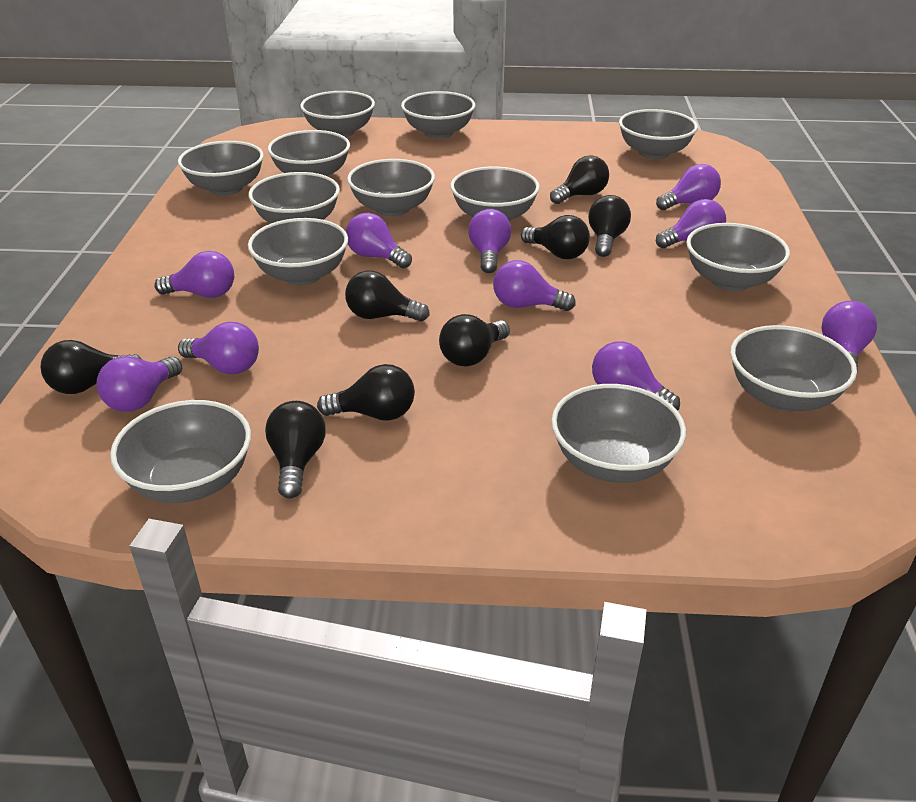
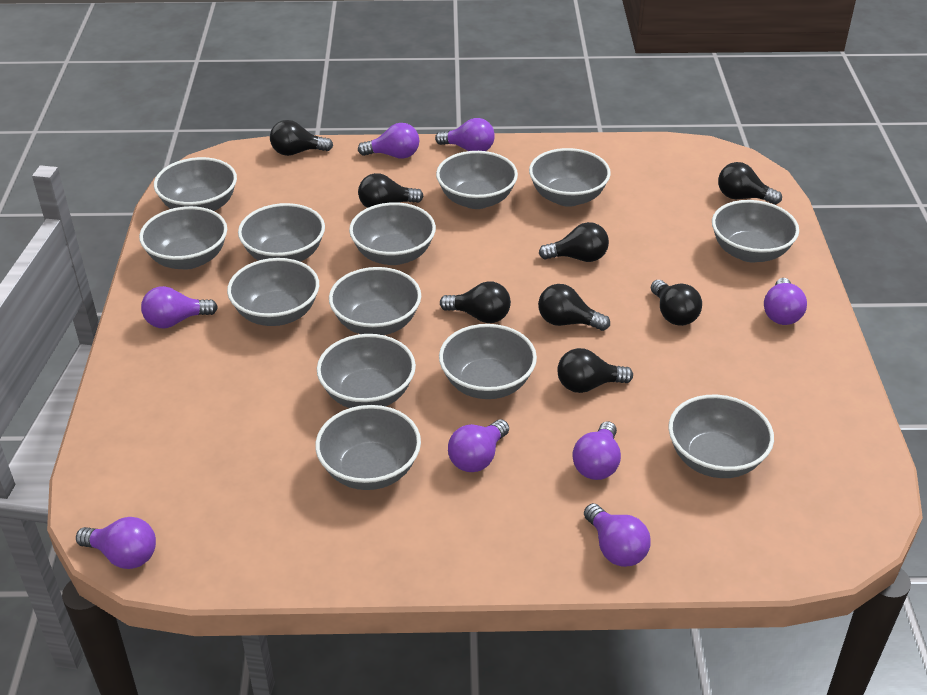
purple light bulb: 10 -> 8

